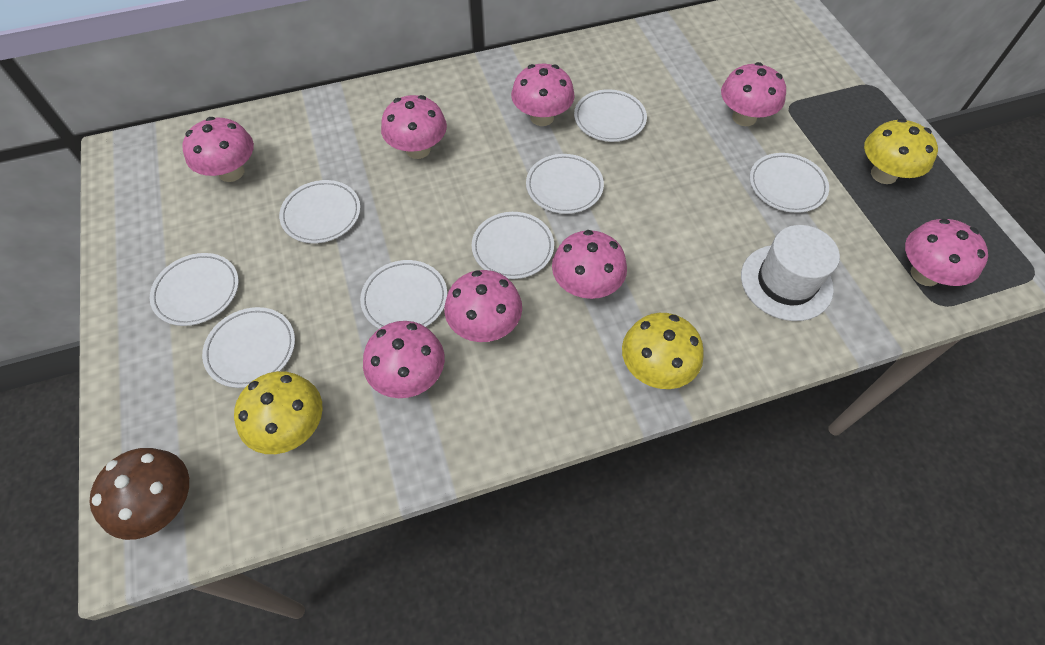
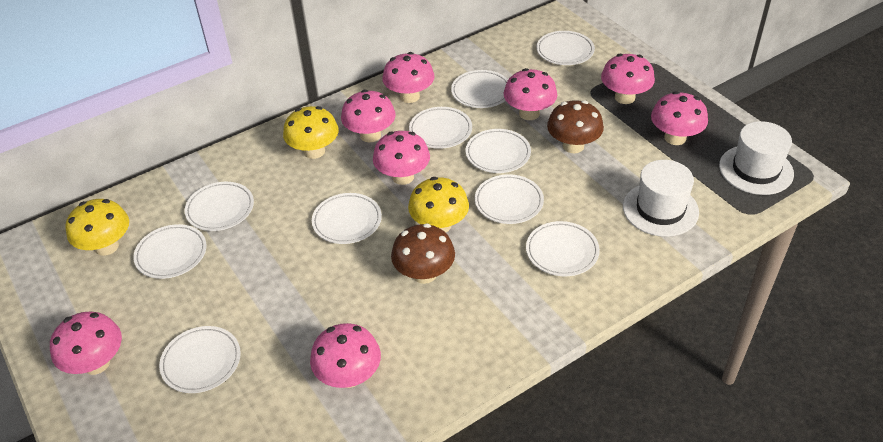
brown mushroom: 1 -> 2
white hat: 1 -> 2
white plate: 8 -> 10

